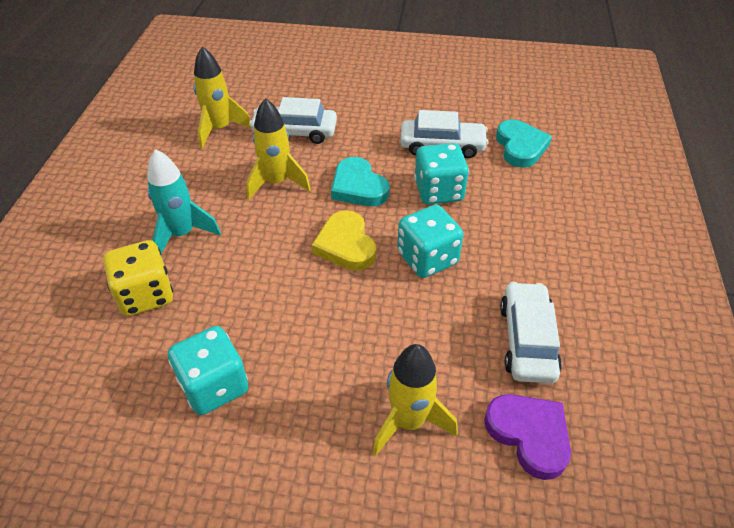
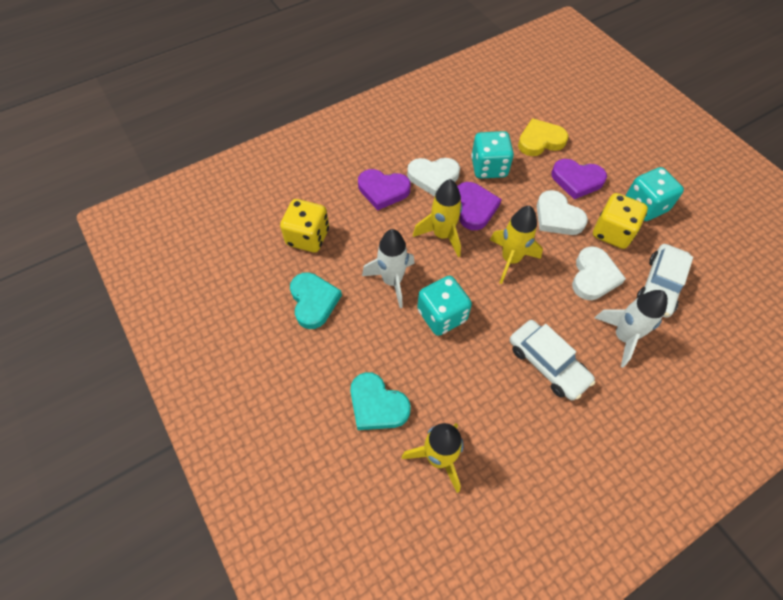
purple heart: 1 -> 3
turquoise rocket: 1 -> 0
white car: 3 -> 2
white heart: 0 -> 3
white rocket: 0 -> 2
yellow dice: 1 -> 2

